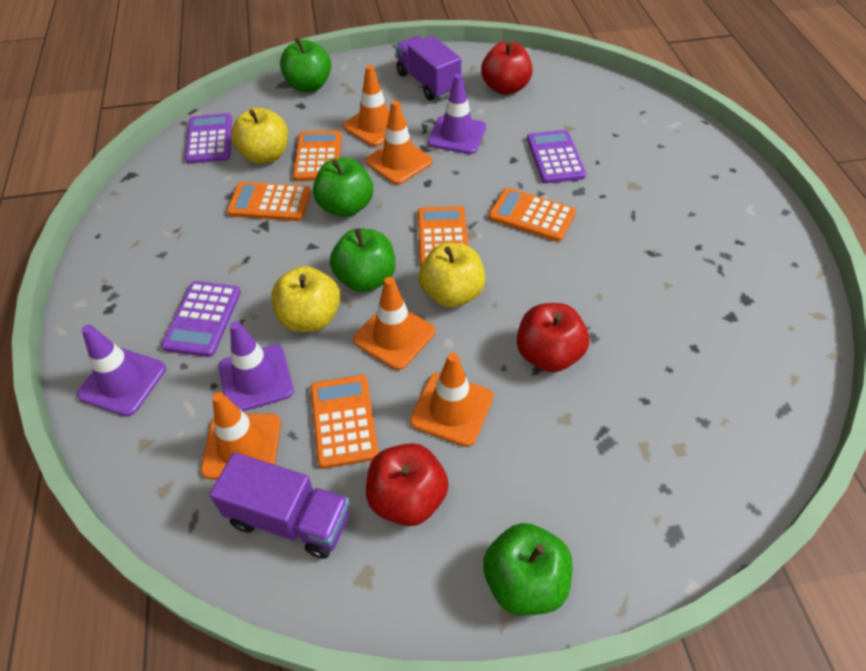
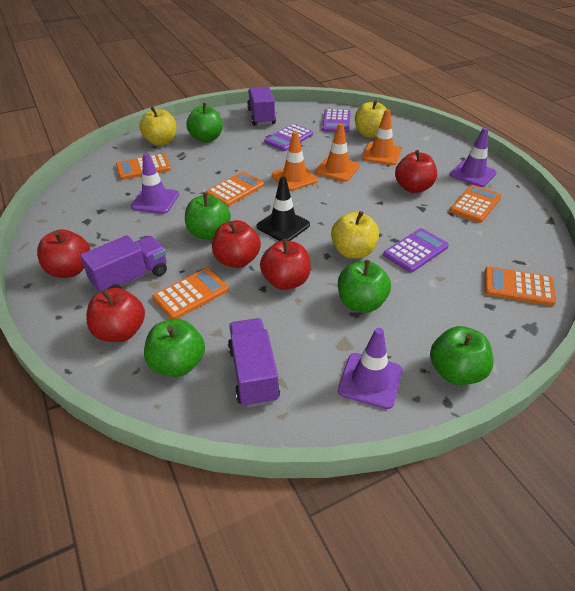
black traffic cone: 0 -> 1
green apple: 4 -> 5
orange traffic cone: 5 -> 3
purple truck: 2 -> 3
red apple: 3 -> 5

